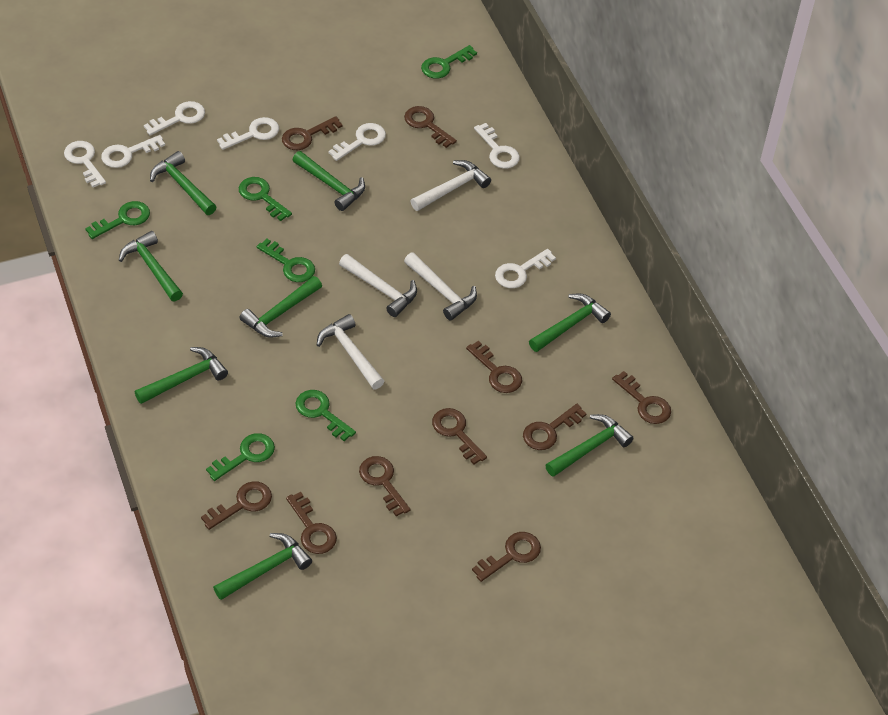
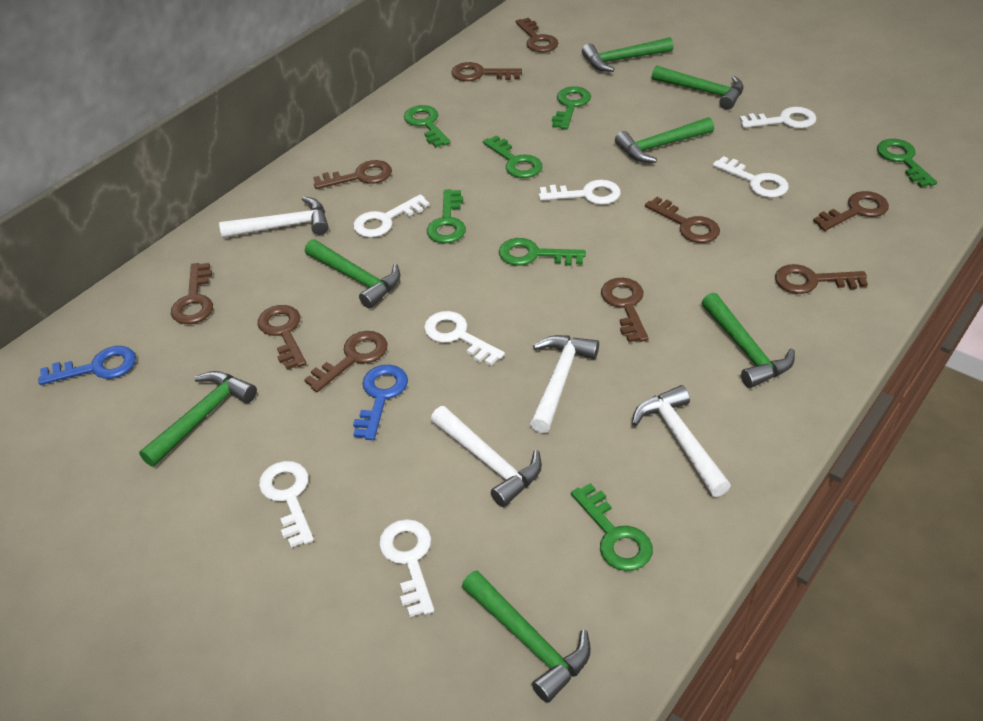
blue key: 0 -> 2
green hammer: 8 -> 7
green key: 6 -> 7

